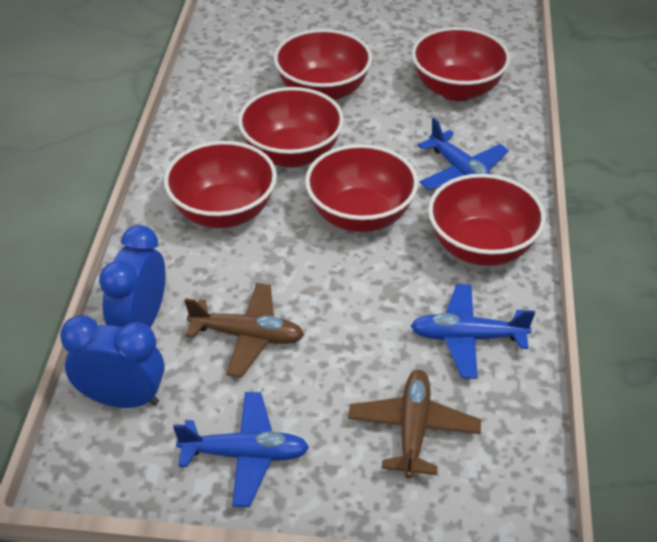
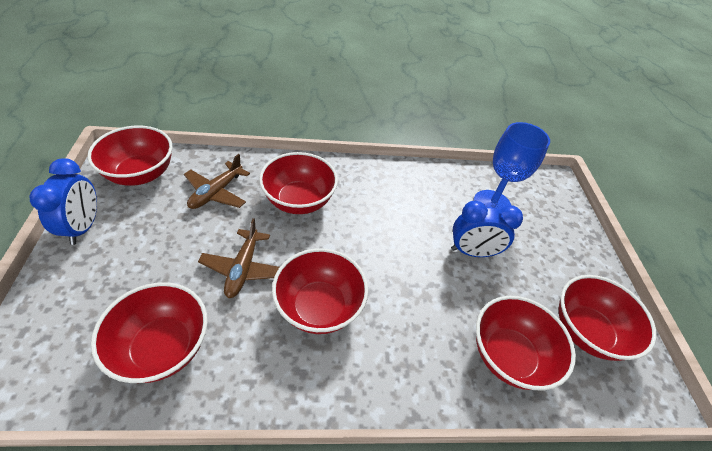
blue goblet: 0 -> 1
blue plane: 3 -> 0

